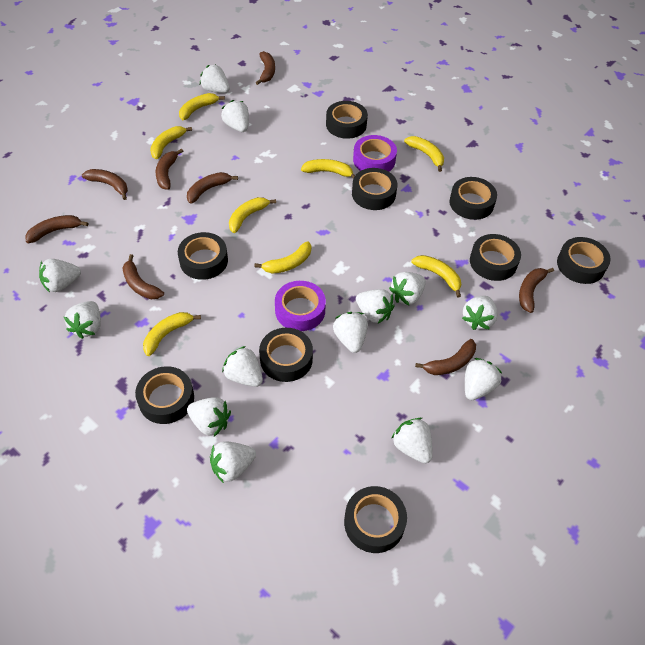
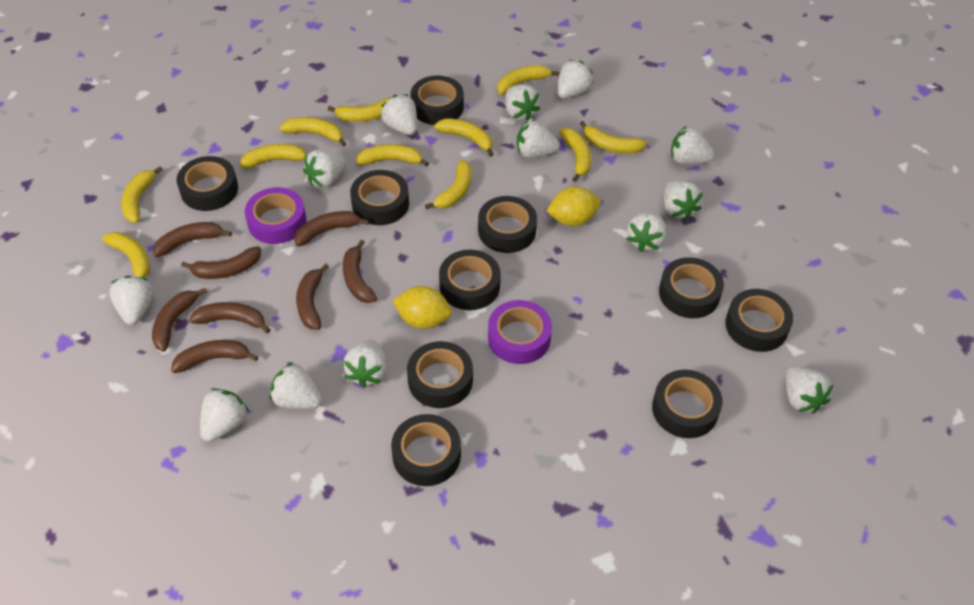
black tape: 9 -> 10
yellow banana: 8 -> 11
yellow lemon: 0 -> 2

